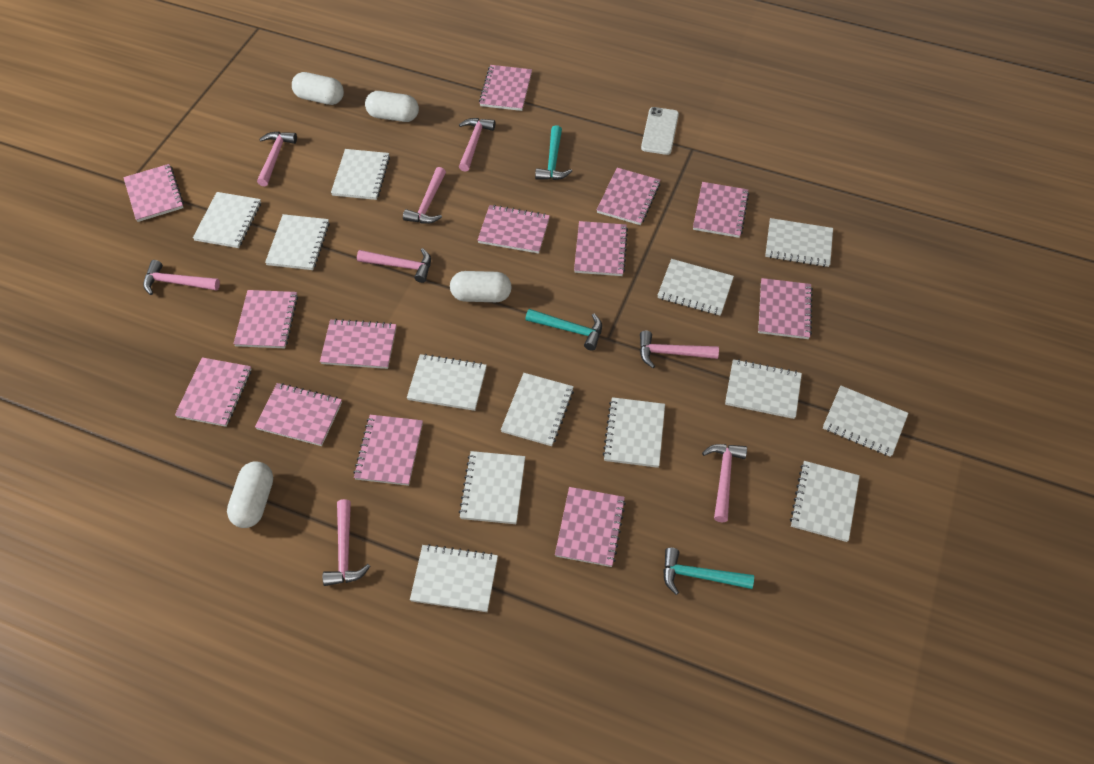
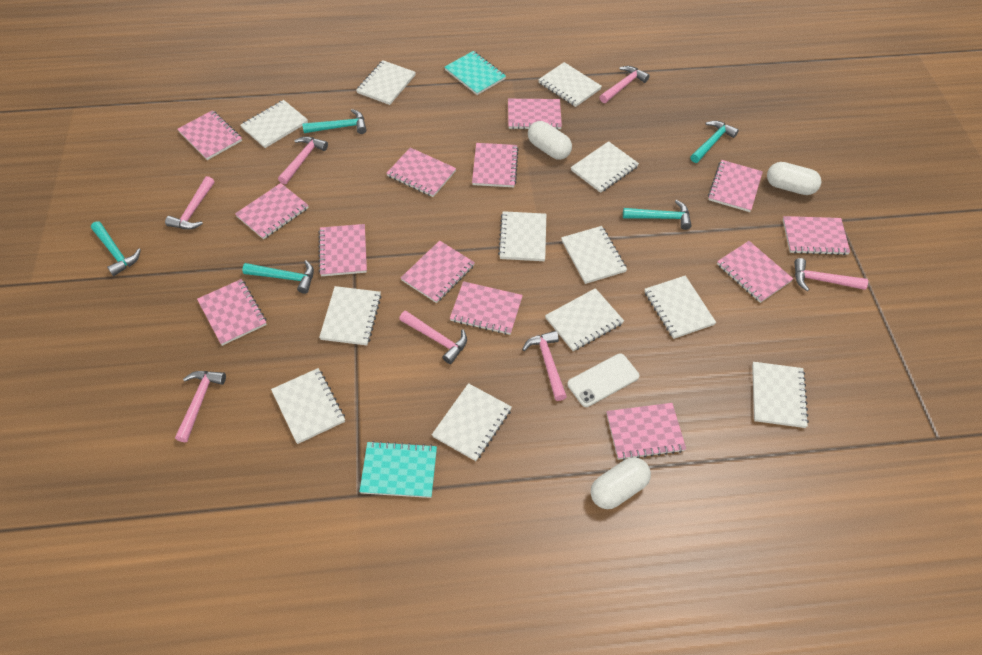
pink hammer: 8 -> 7
turquoise hammer: 3 -> 5
turquoise notebook: 0 -> 2
white capsule: 4 -> 3
white notebook: 13 -> 12

